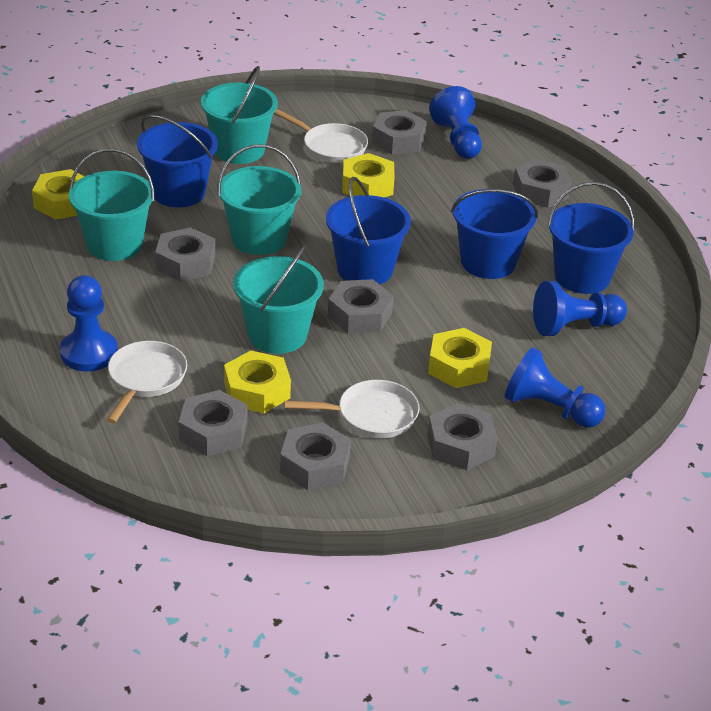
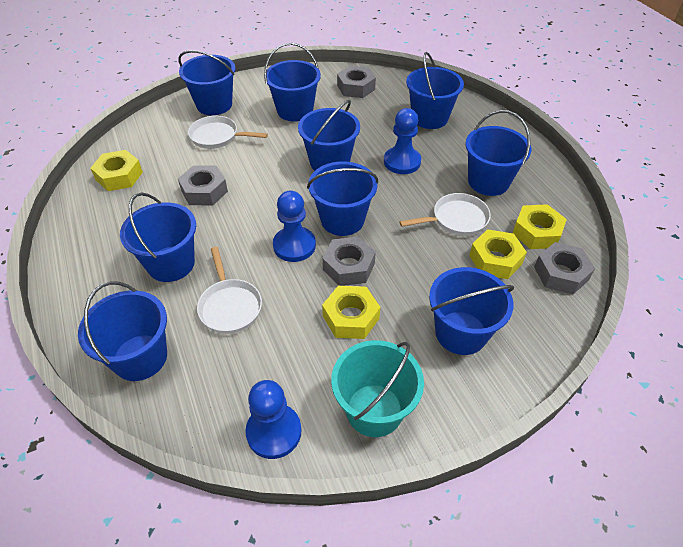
blue bucket: 4 -> 9
blue pawn: 4 -> 3
grey nut: 7 -> 4
turquoise bucket: 4 -> 1

